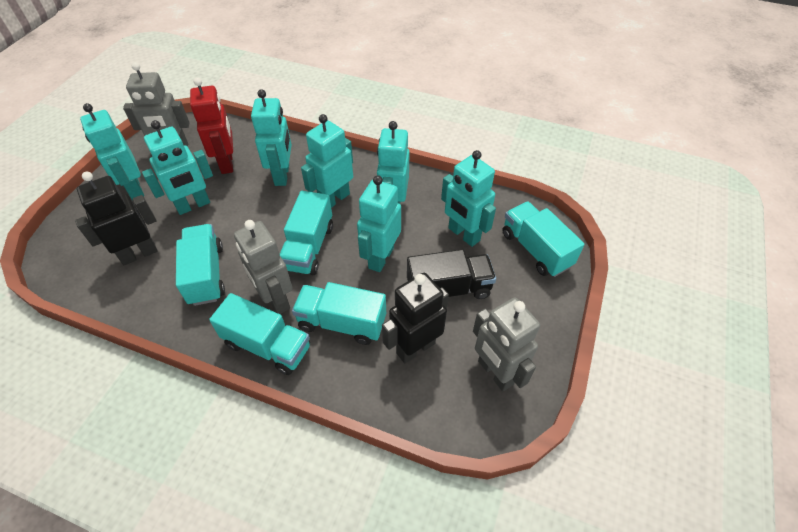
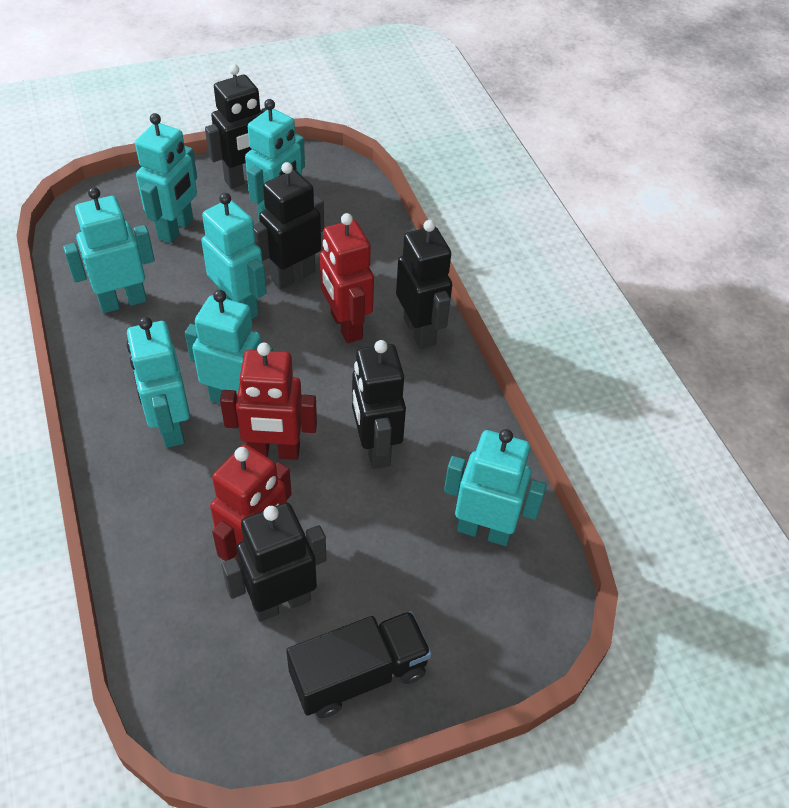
black robot: 2 -> 5
grey robot: 3 -> 0
red robot: 1 -> 3
turquoise truck: 5 -> 0

